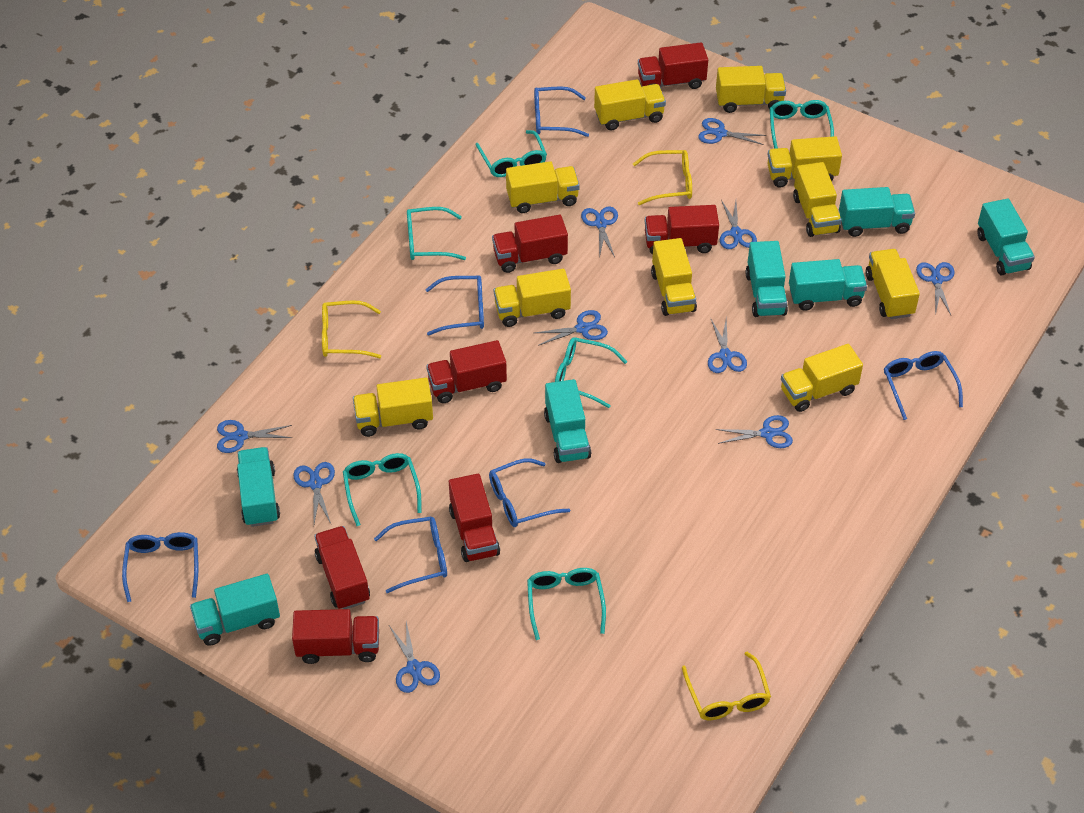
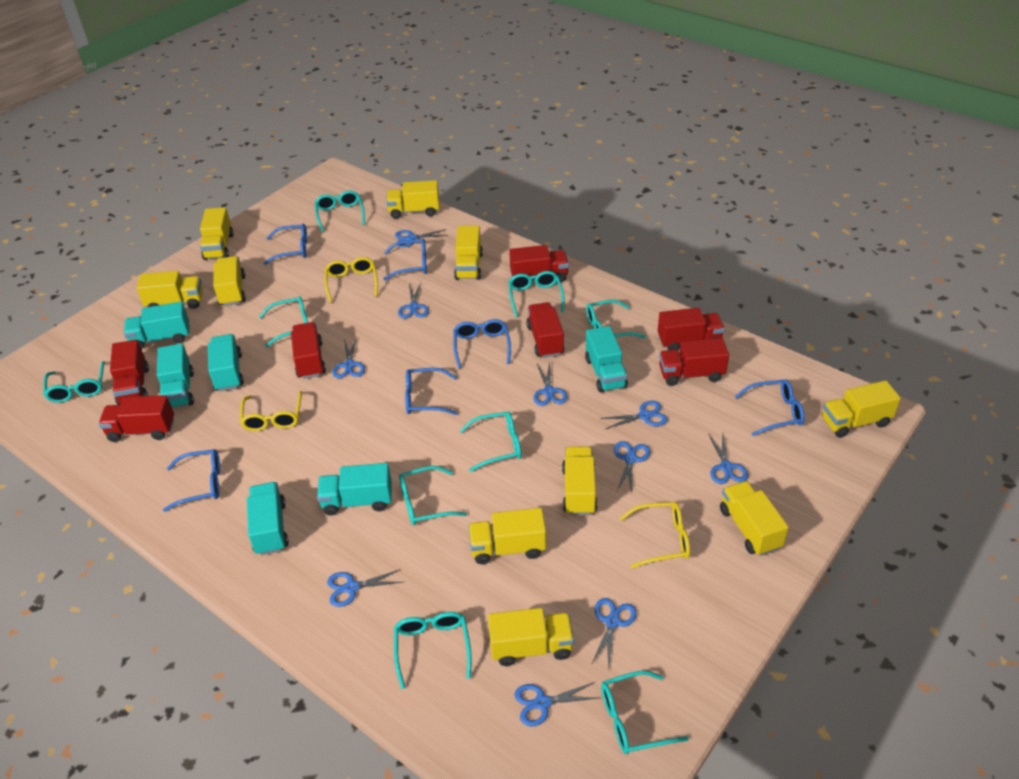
turquoise glasses: 6 -> 9
turquoise truck: 7 -> 6

